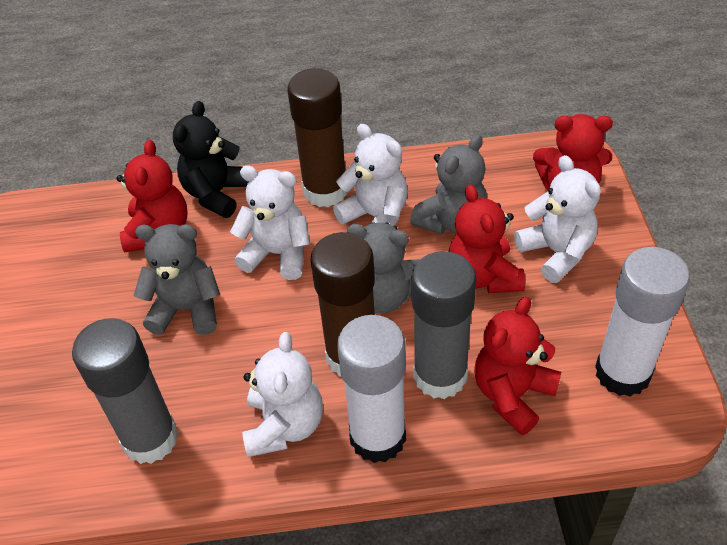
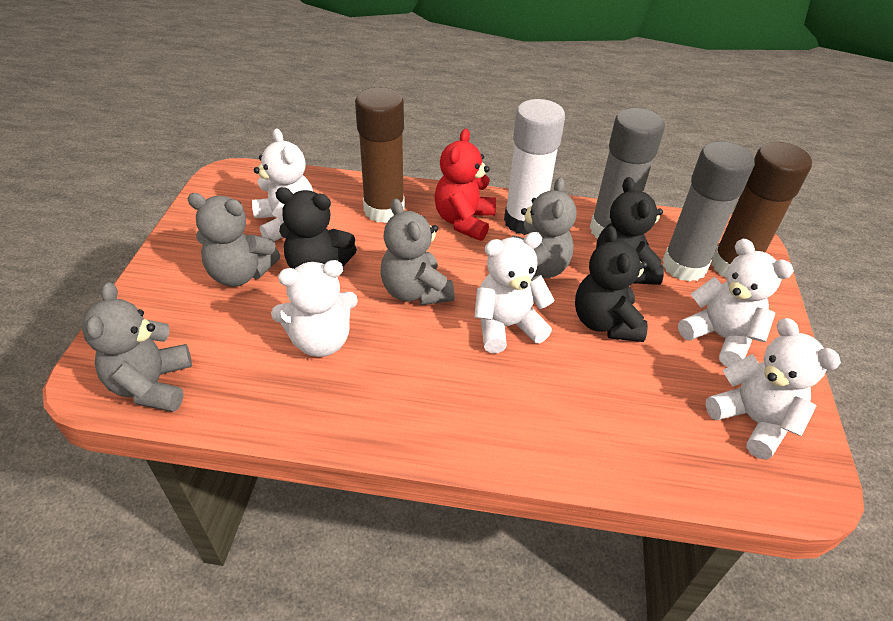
black teddy bear: 1 -> 3
grey teddy bear: 3 -> 4
red teddy bear: 4 -> 1
white glue stick: 2 -> 1
white teddy bear: 4 -> 5

